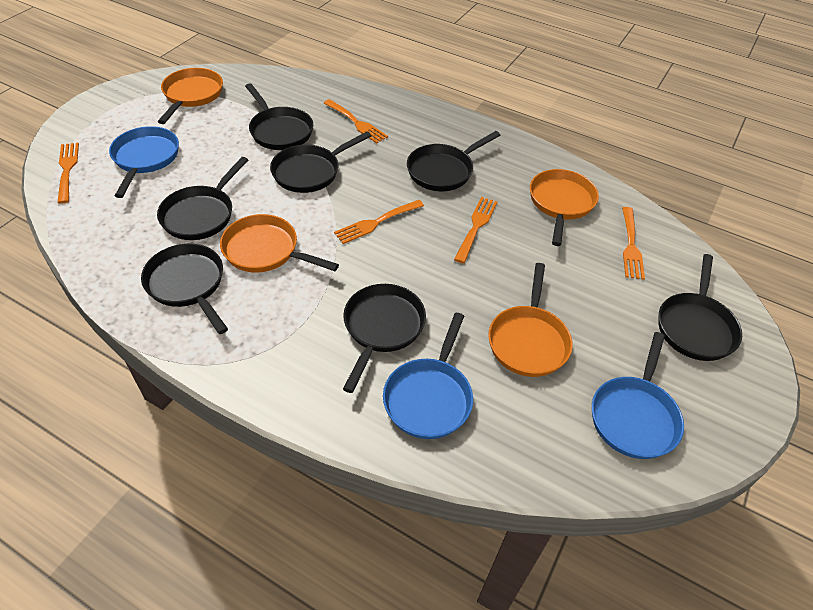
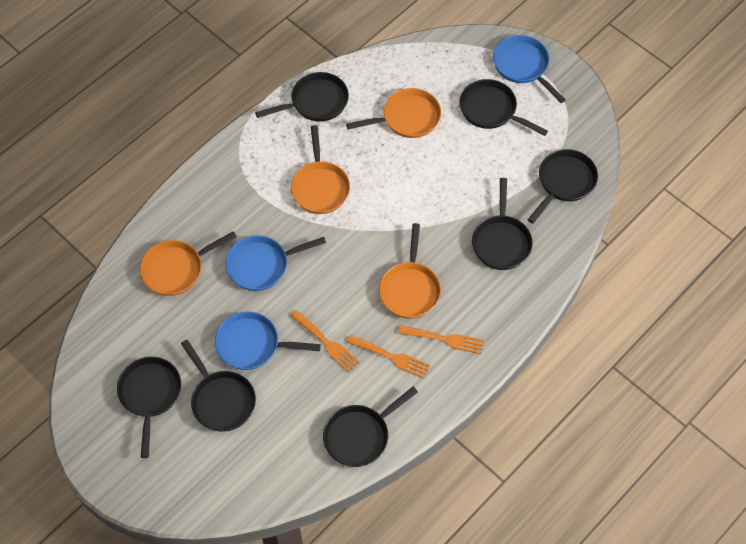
orange fork: 5 -> 3

